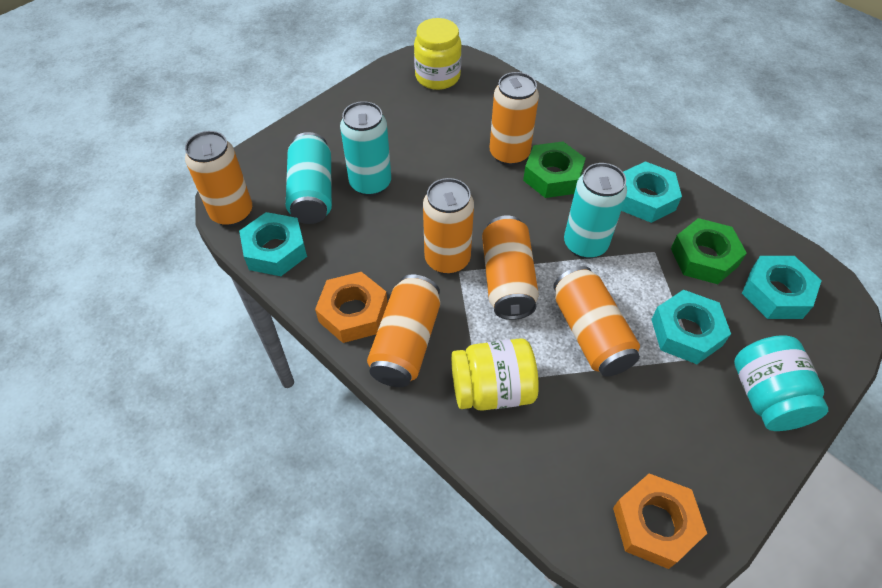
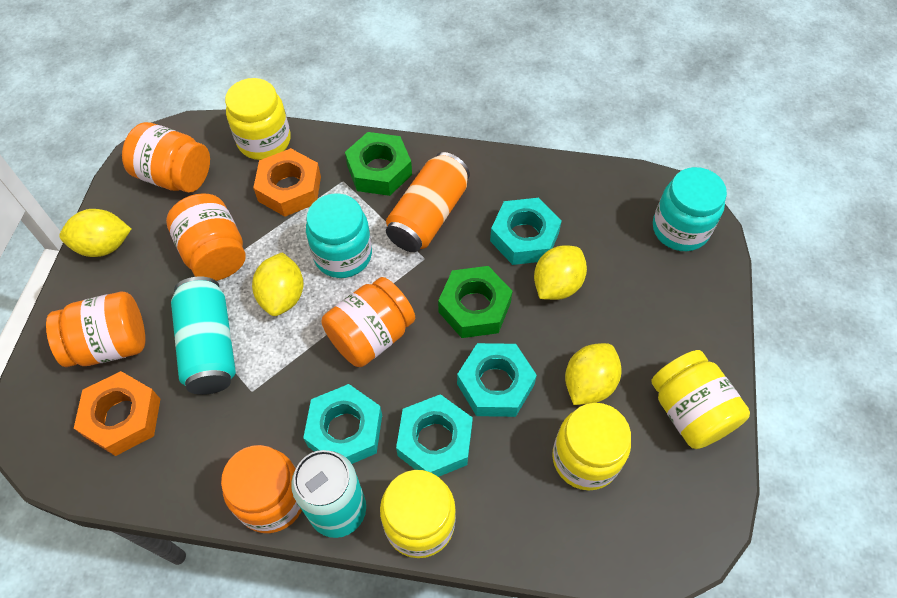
orange can: 6 -> 1
orange jar: 0 -> 5
turquoise can: 3 -> 2
turquoise jar: 1 -> 2
yellow jar: 2 -> 4
yellow lemon: 0 -> 4

